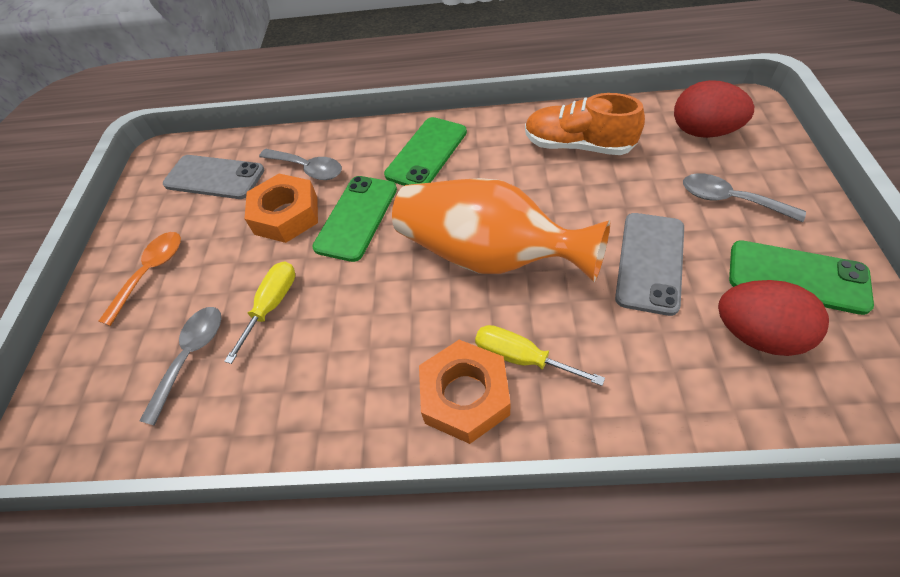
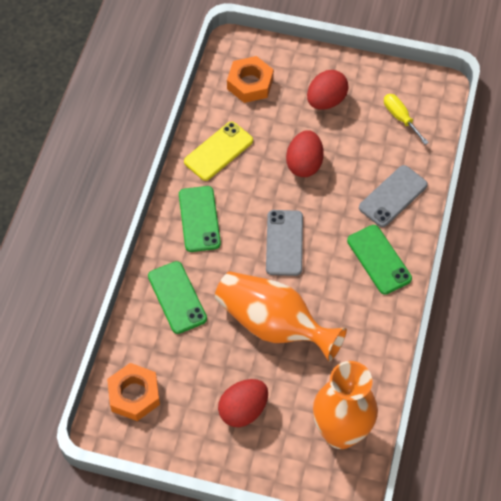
grey spoon: 3 -> 0
orange shoe: 1 -> 0
orange spoon: 1 -> 0
orange vase: 1 -> 2
red egg: 2 -> 3
yellow phone: 0 -> 1
yellow screwdriver: 2 -> 1

